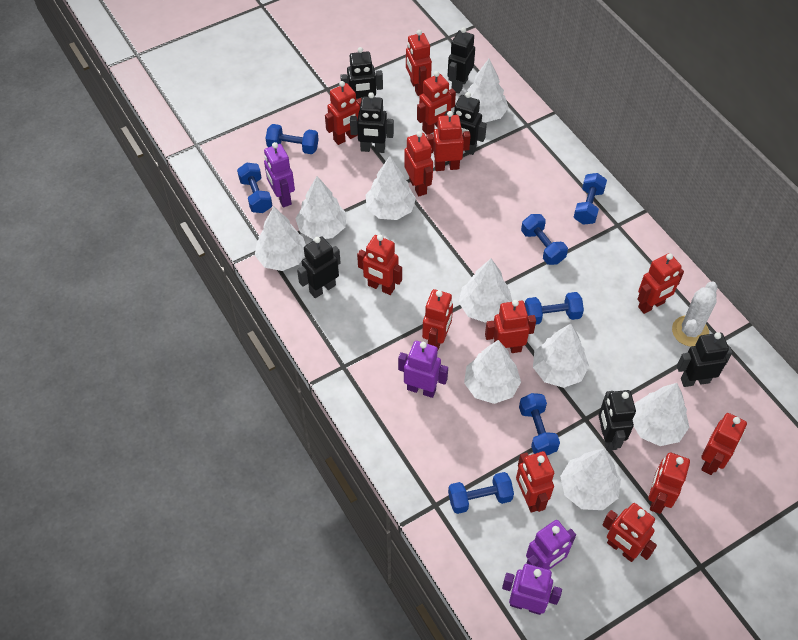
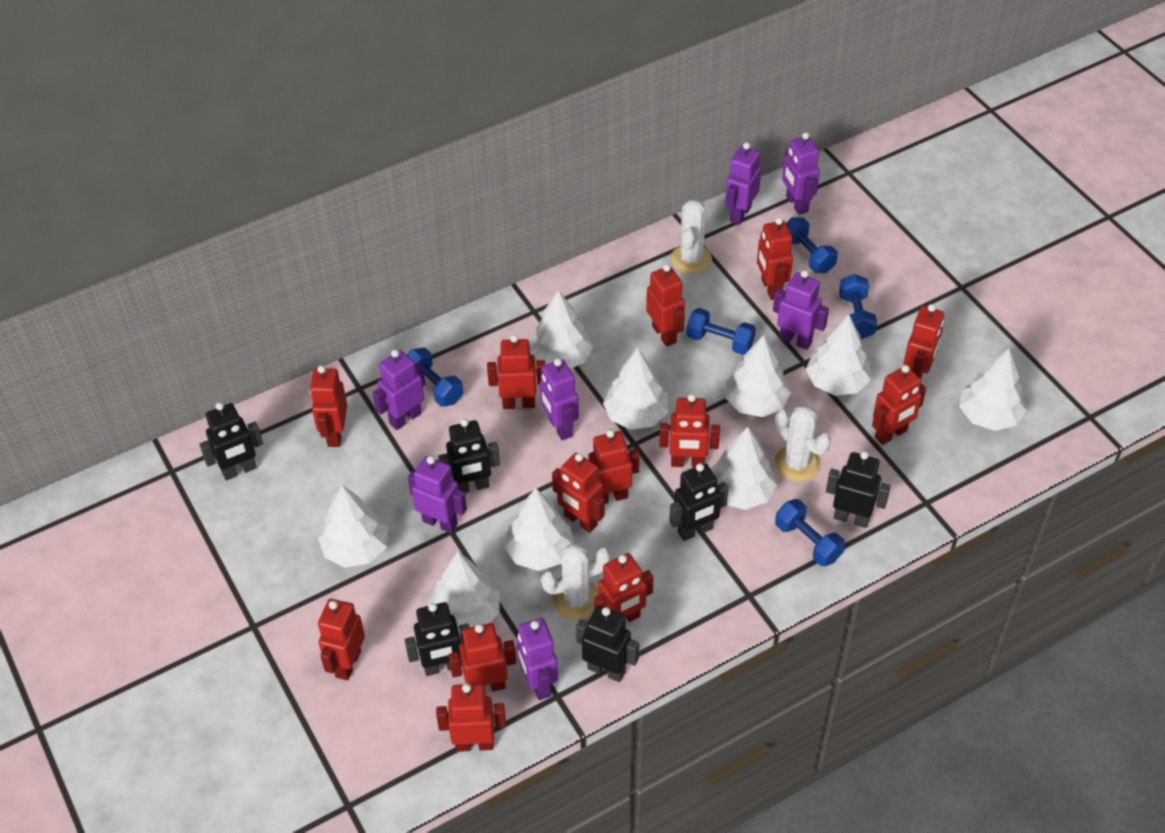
black robot: 7 -> 6
blue dumbbell: 7 -> 5
purple robot: 4 -> 7
white cactus: 1 -> 3

